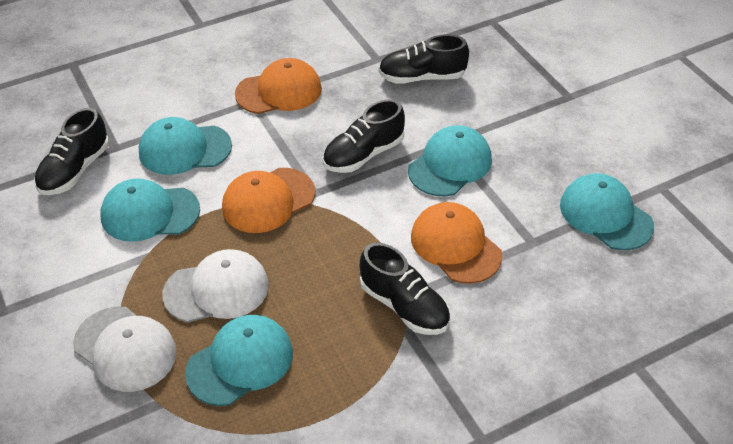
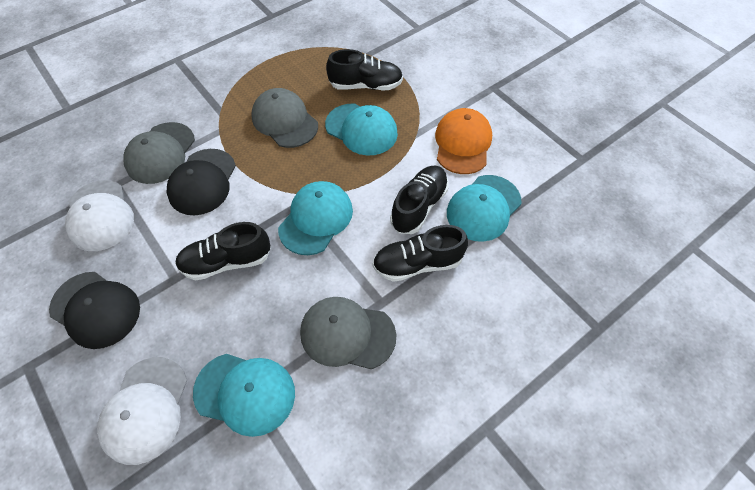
black cap: 0 -> 2
grey cap: 0 -> 3
orange cap: 3 -> 1
turquoise cap: 5 -> 4

